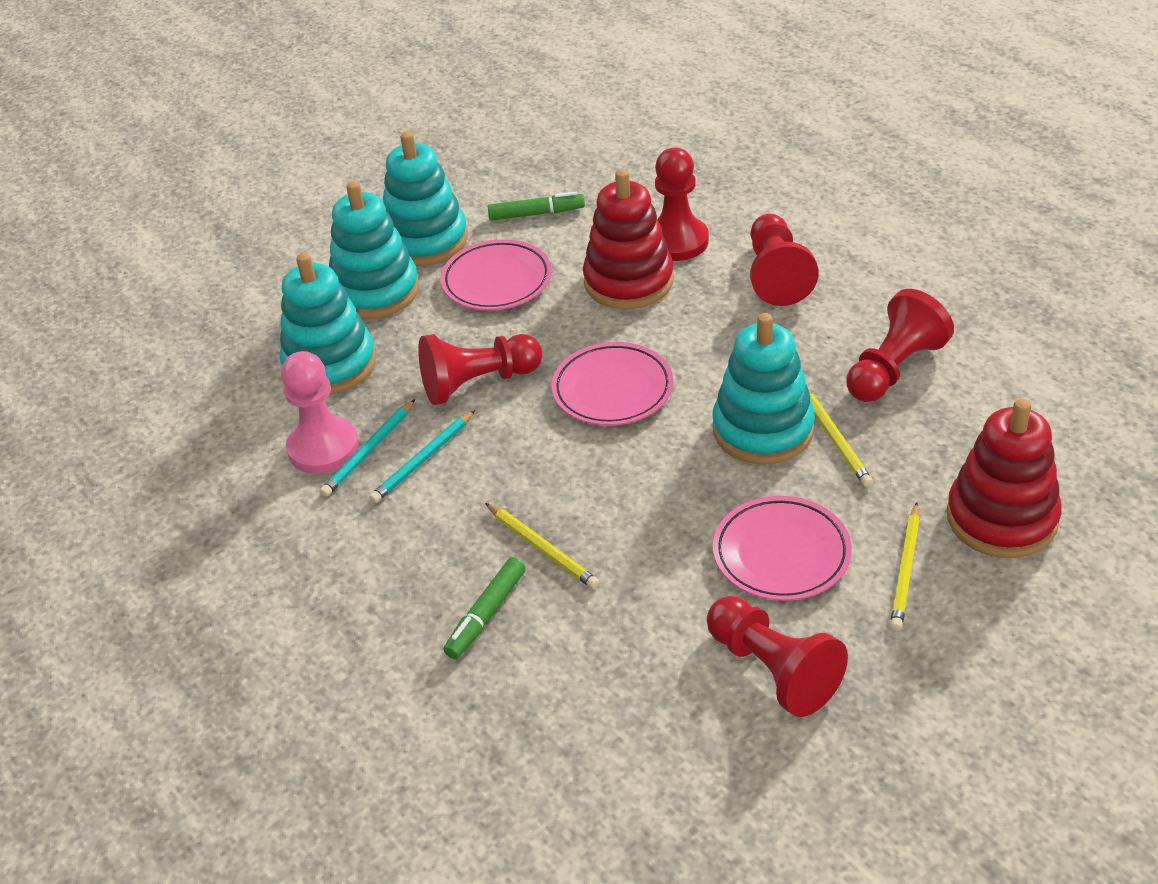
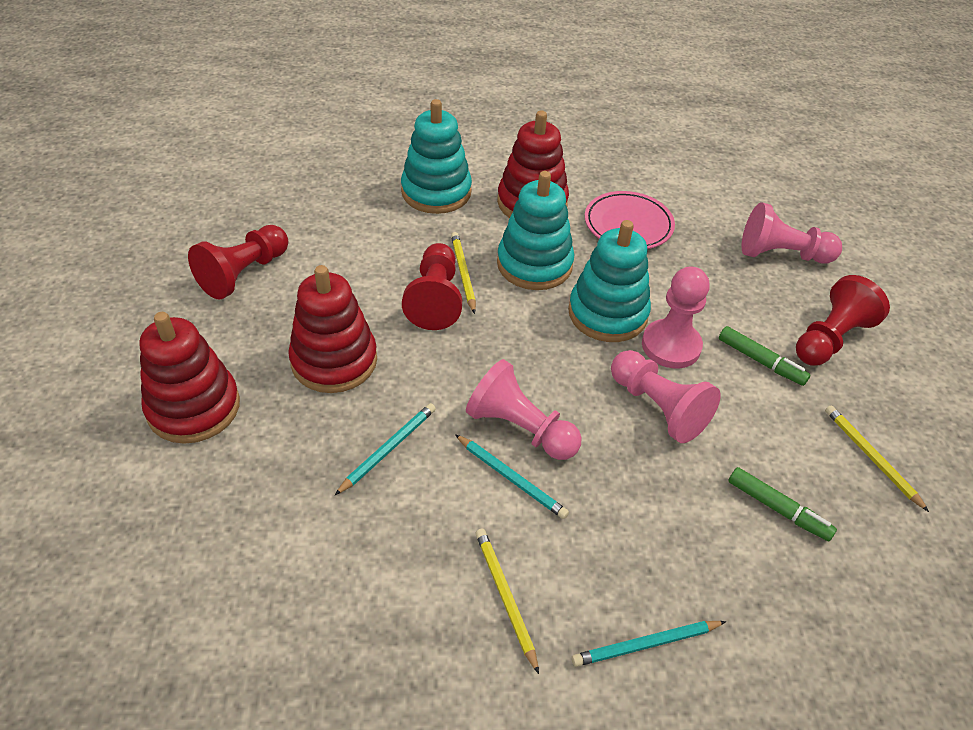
pink pawn: 1 -> 4
pink plate: 3 -> 1
red pawn: 5 -> 3
red stacking toy: 2 -> 3
turquoise pencil: 2 -> 3
turquoise stacking toy: 4 -> 3

